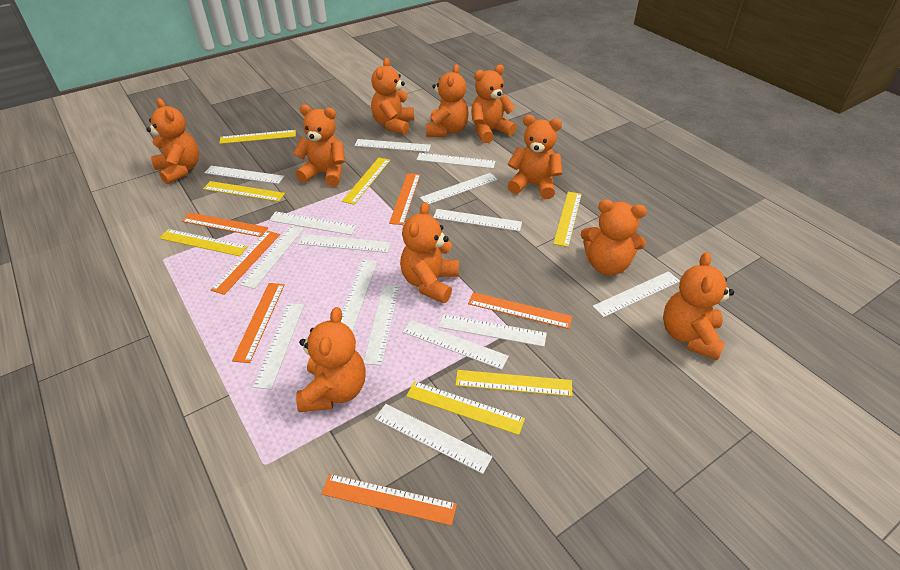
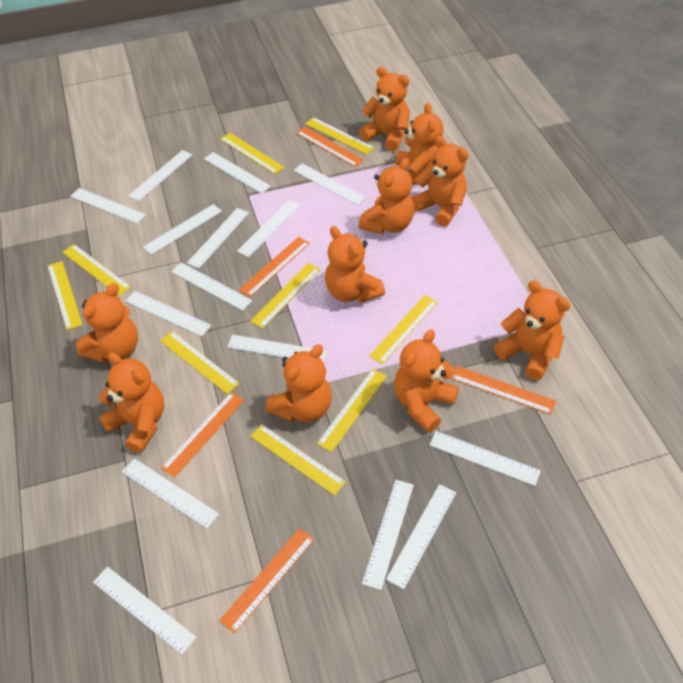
orange ruler: 6 -> 5
yellow ruler: 7 -> 9

